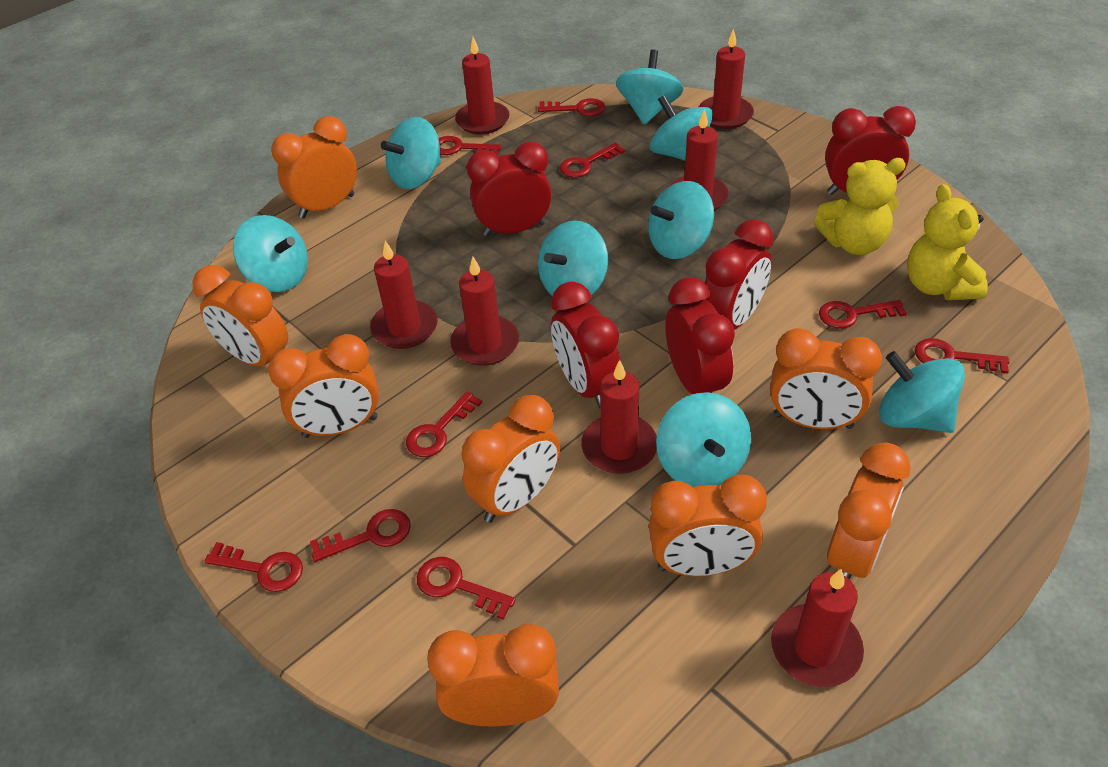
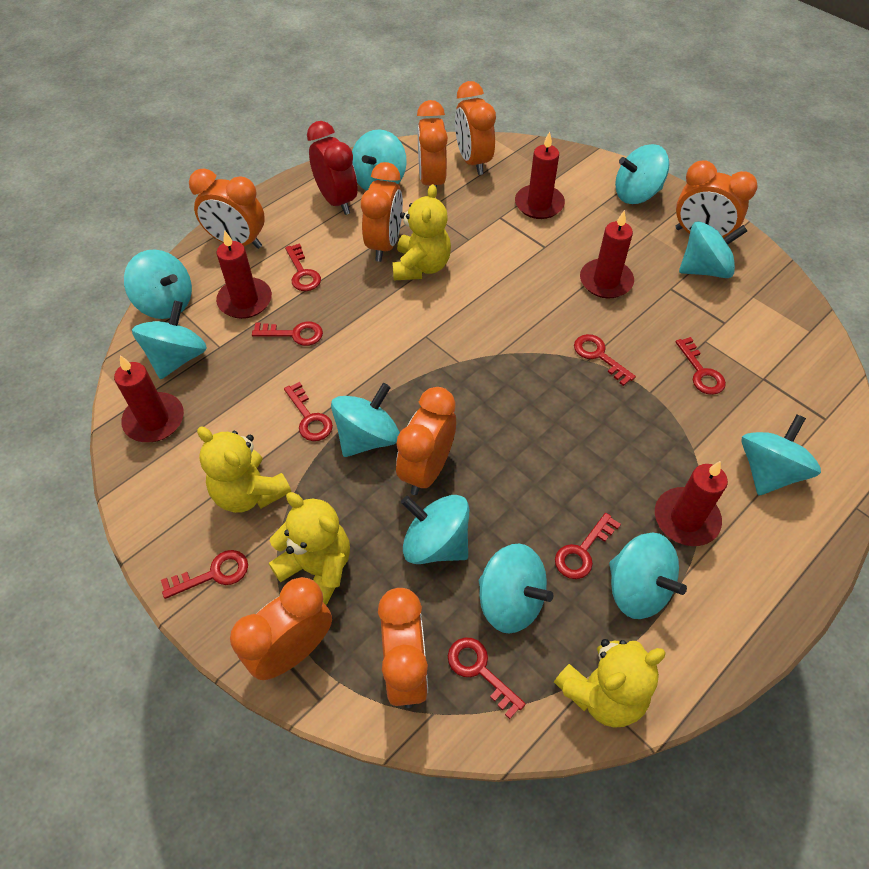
red candle: 7 -> 5
red clock: 5 -> 1
red key: 9 -> 8
turquoise spinning top: 8 -> 10
yellow teddy bear: 2 -> 4

